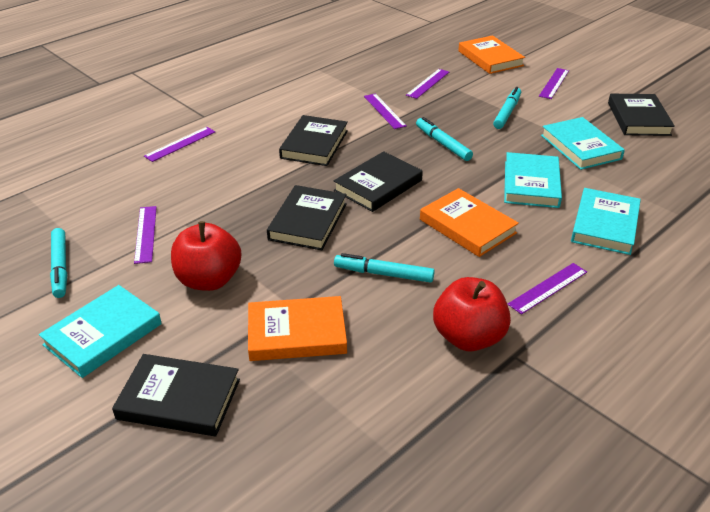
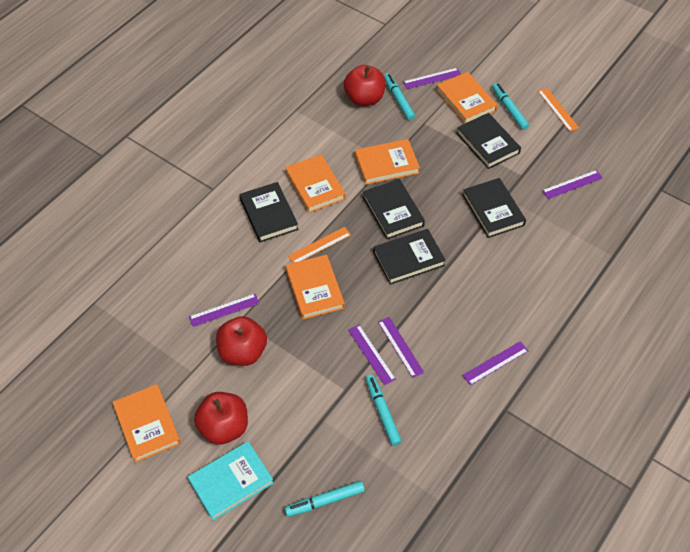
orange book: 3 -> 5
orange ruler: 0 -> 2
red apple: 2 -> 3
turquoise book: 4 -> 1

